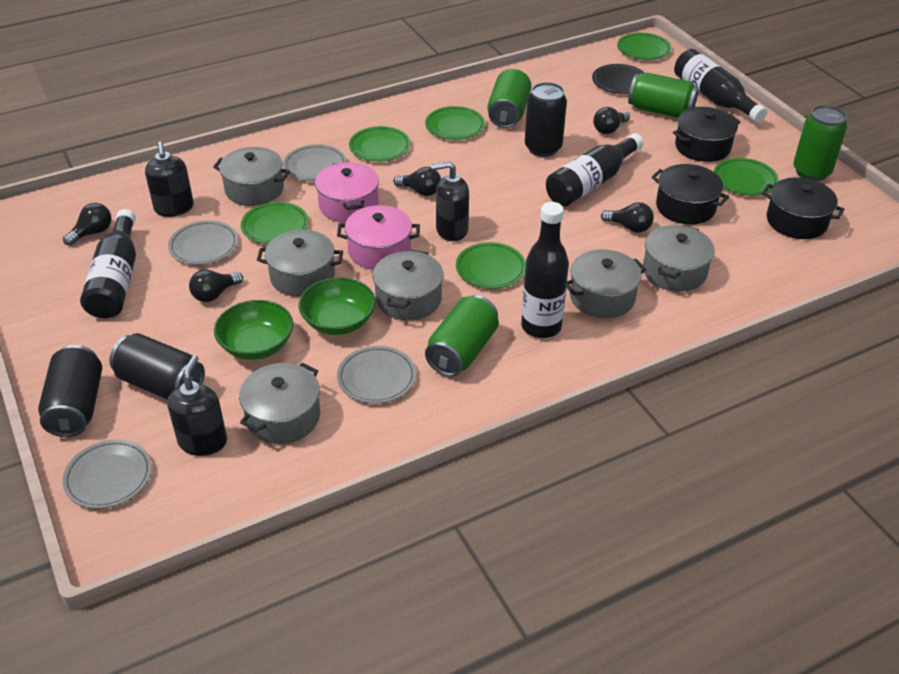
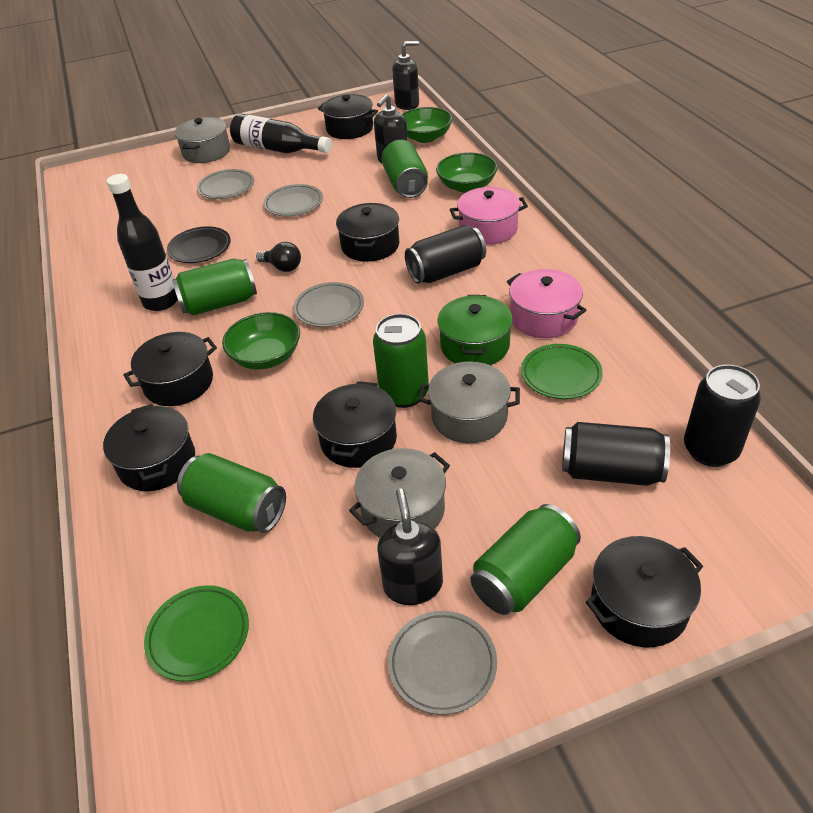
black bottle: 4 -> 2
black light bulb: 5 -> 1
black pot: 3 -> 6
green bowl: 2 -> 3
green can: 4 -> 5
green plate: 6 -> 2
green pot: 0 -> 1
grey pot: 6 -> 3

